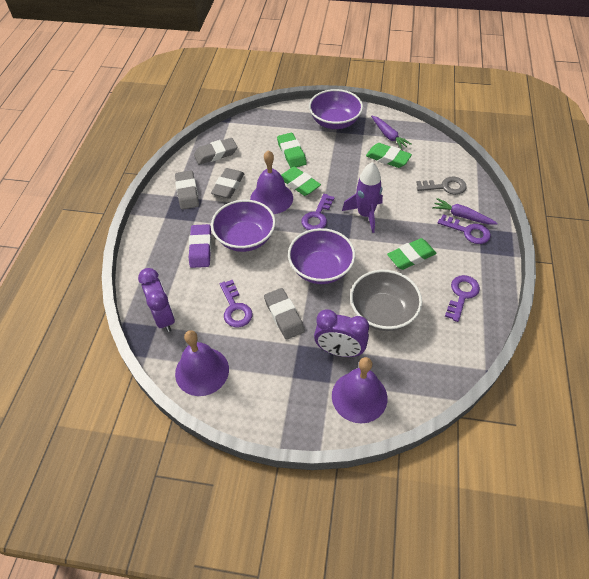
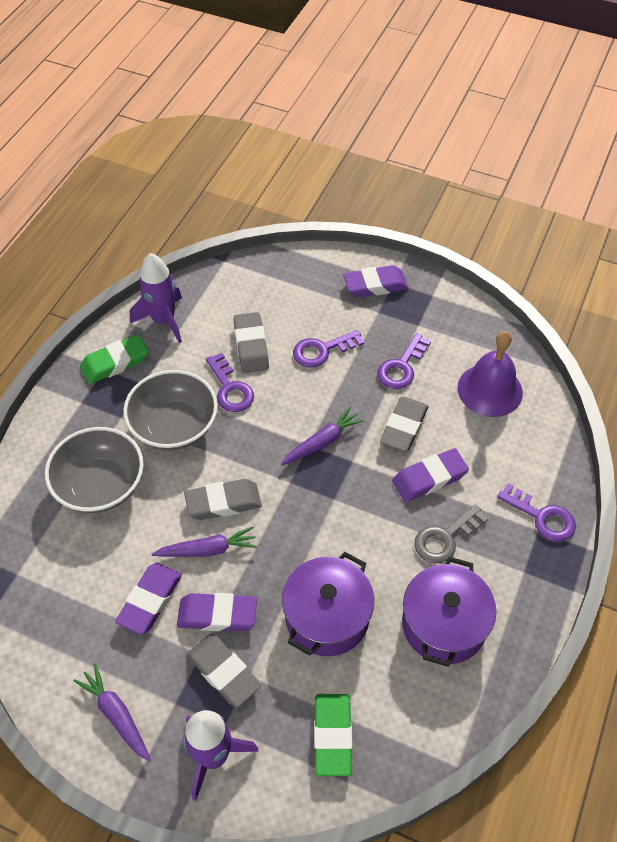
green eraser: 4 -> 2
grey bowl: 1 -> 2
purple bell: 3 -> 1
purple bowl: 3 -> 0
purple carrot: 2 -> 3
purple clock: 2 -> 0
purple eraser: 1 -> 4
purple pot: 0 -> 2
purple rocket: 1 -> 2

